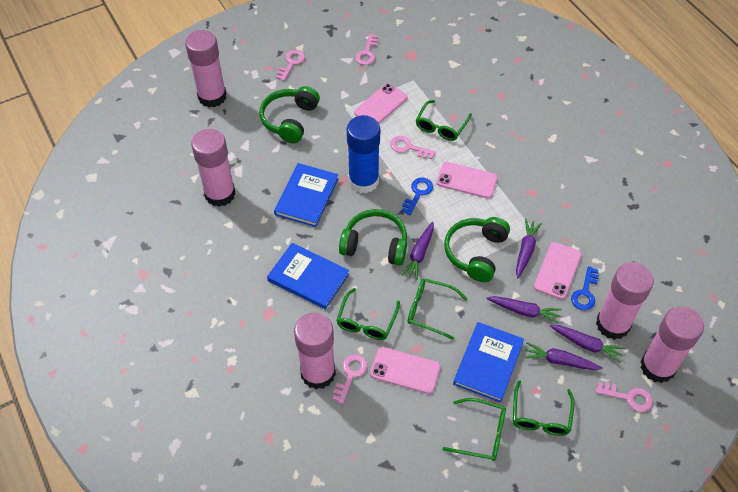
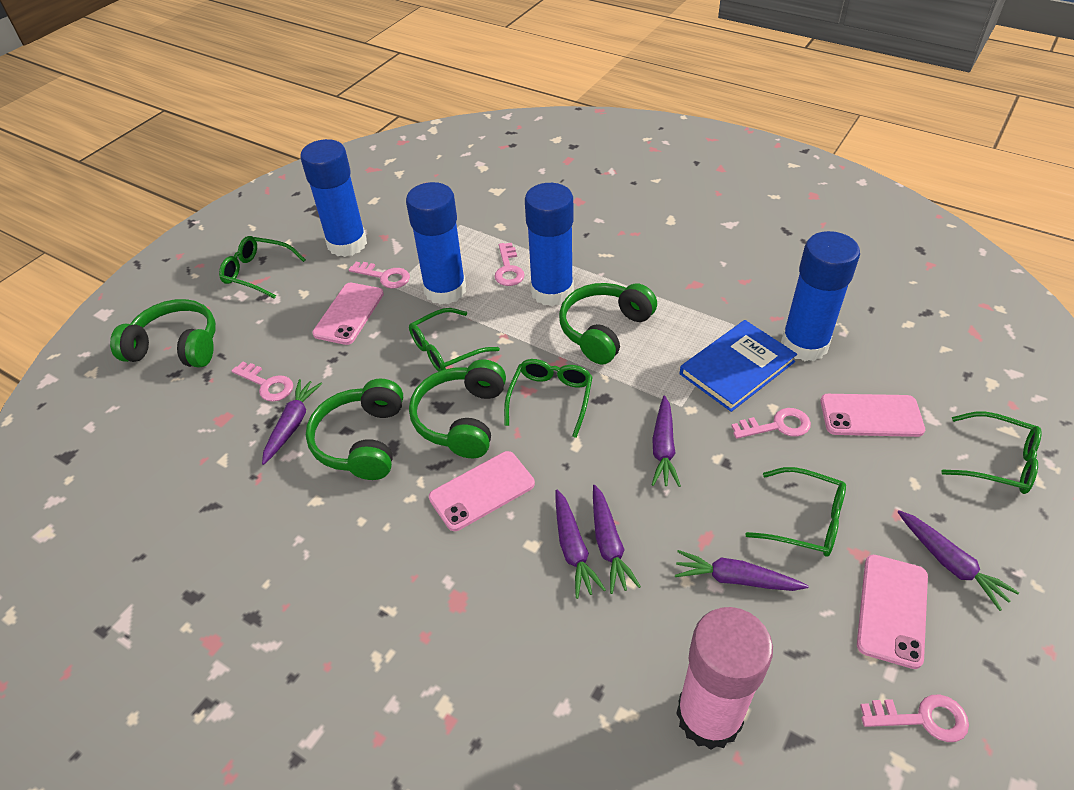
blue book: 3 -> 1
blue glue stick: 1 -> 4
blue key: 2 -> 0
green headphones: 3 -> 4
pink glue stick: 5 -> 1
purple carrot: 5 -> 6

